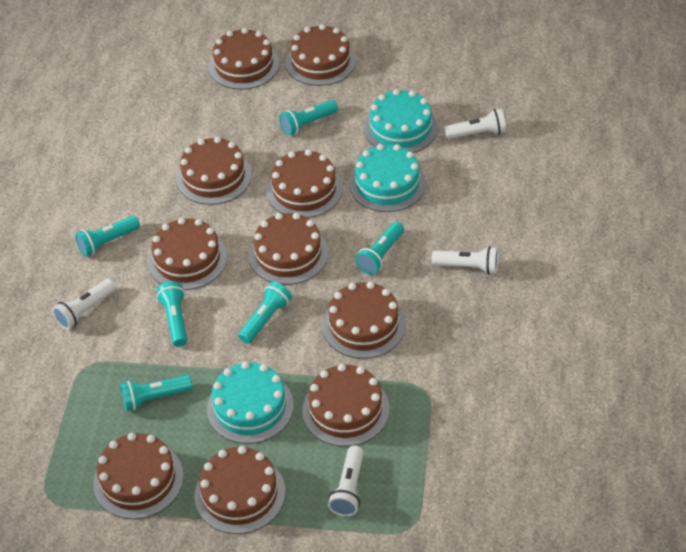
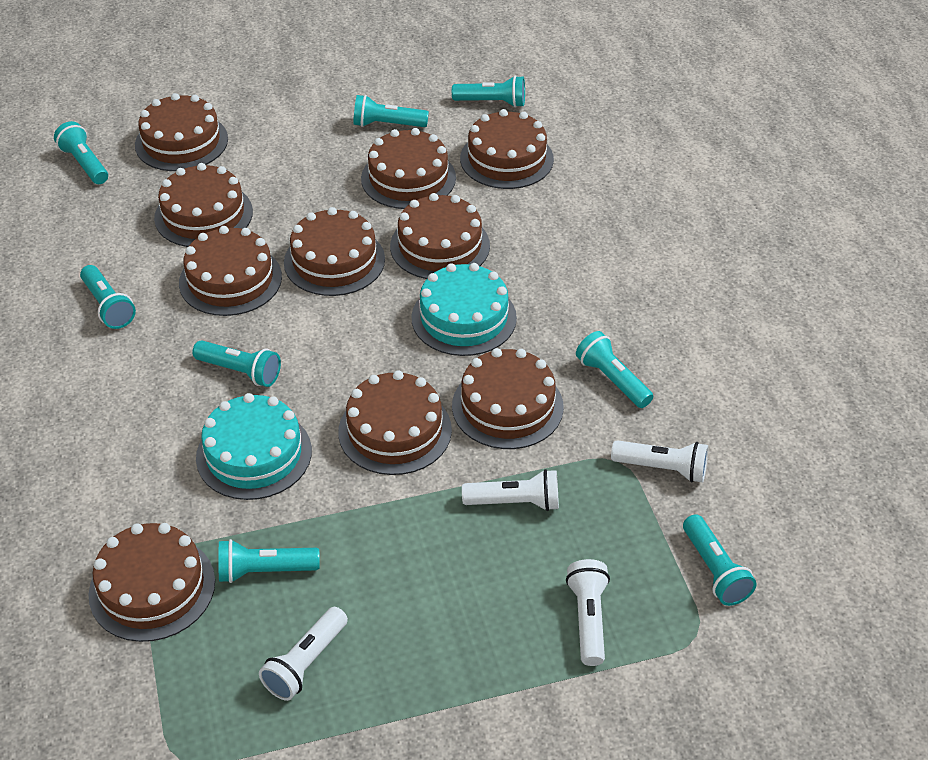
turquoise cake: 3 -> 2
turquoise flashlight: 6 -> 8

